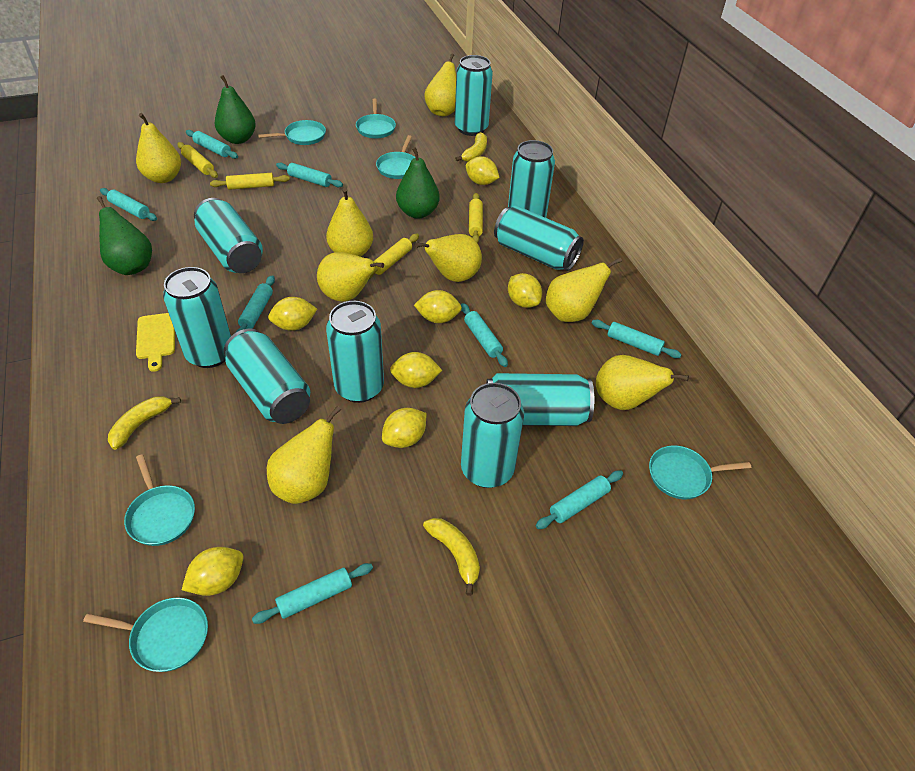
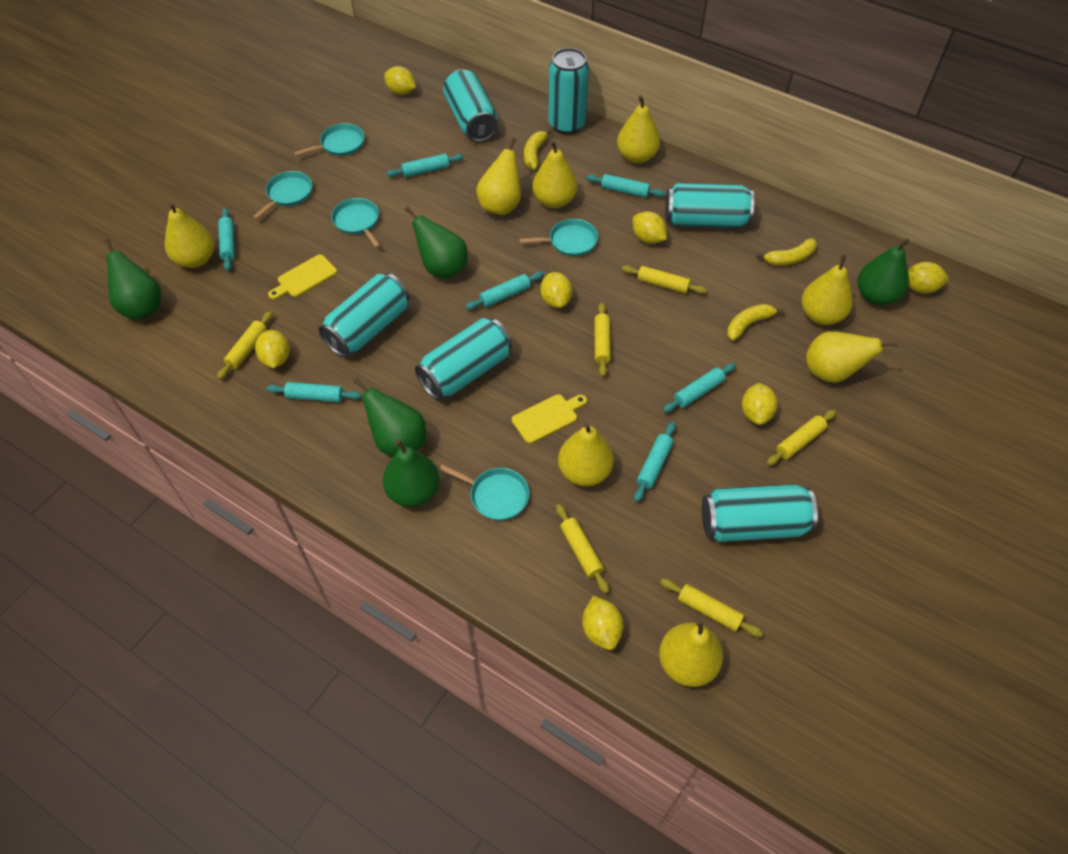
green pear: 3 -> 5
turquoise can: 9 -> 6
turquoise pan: 6 -> 5
turquoise rolling pin: 8 -> 7
yellow cutting board: 1 -> 2
yellow rolling pin: 4 -> 6

